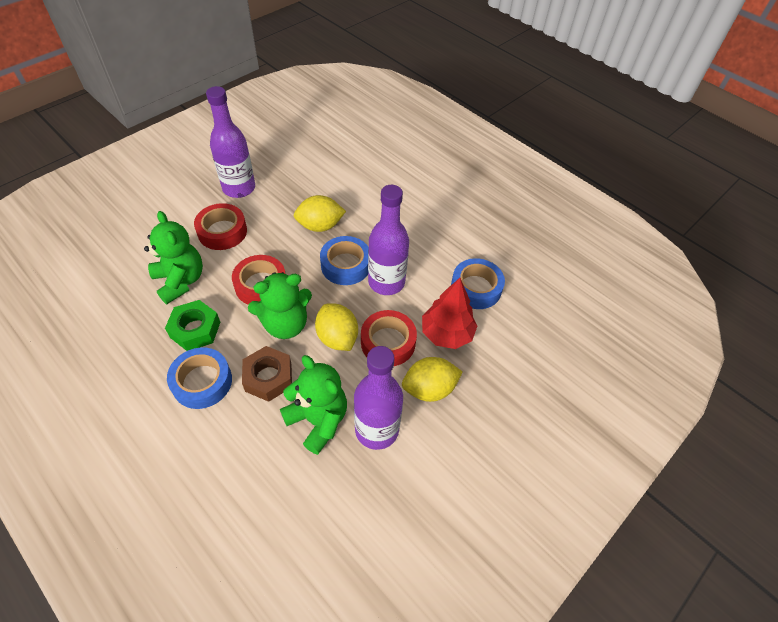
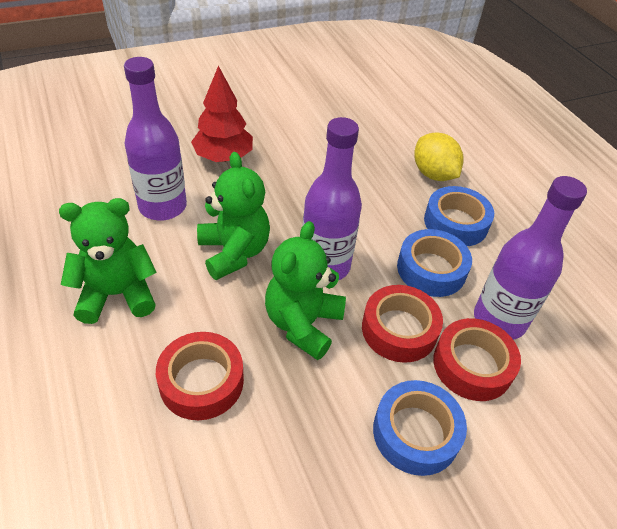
brown nut: 1 -> 0
green nut: 1 -> 0
yellow lemon: 3 -> 1

